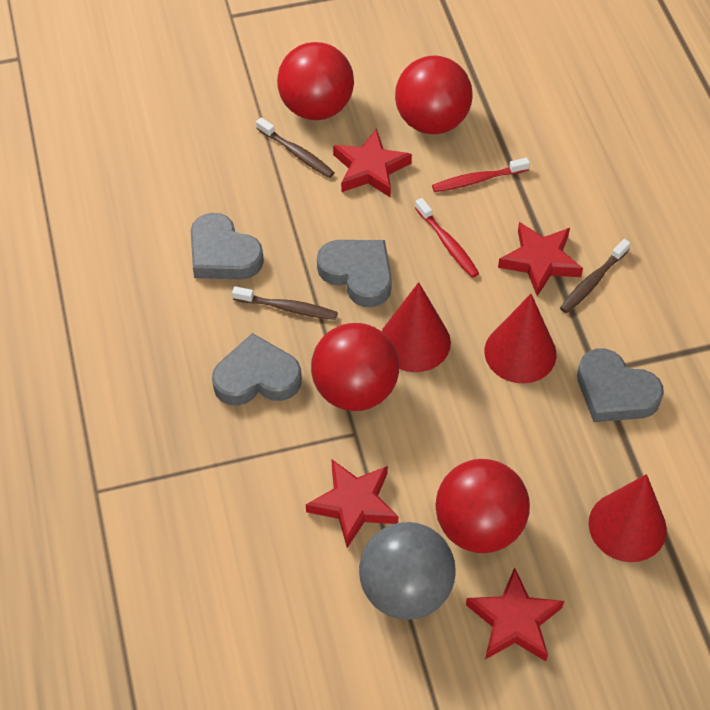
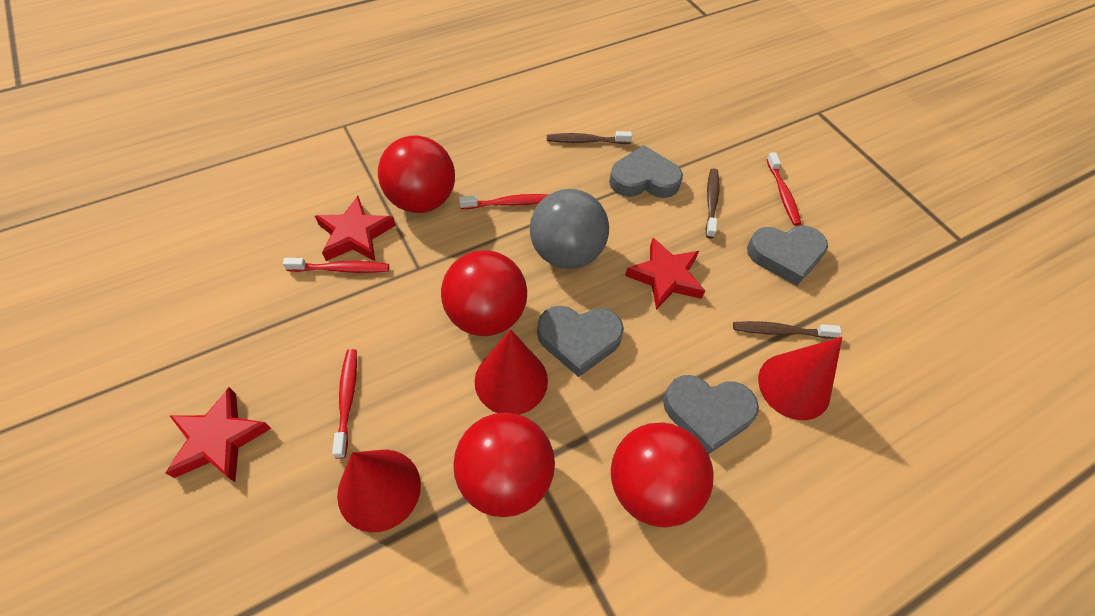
red star: 4 -> 3
red toothbrush: 2 -> 4

